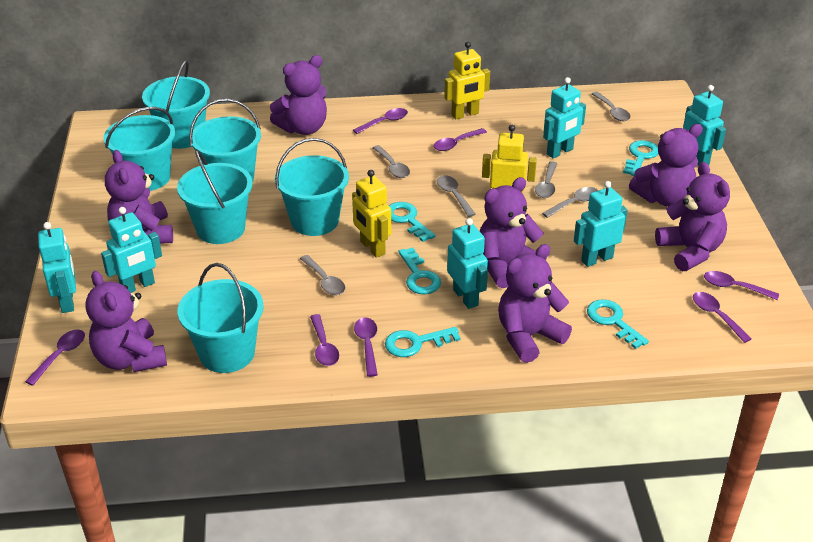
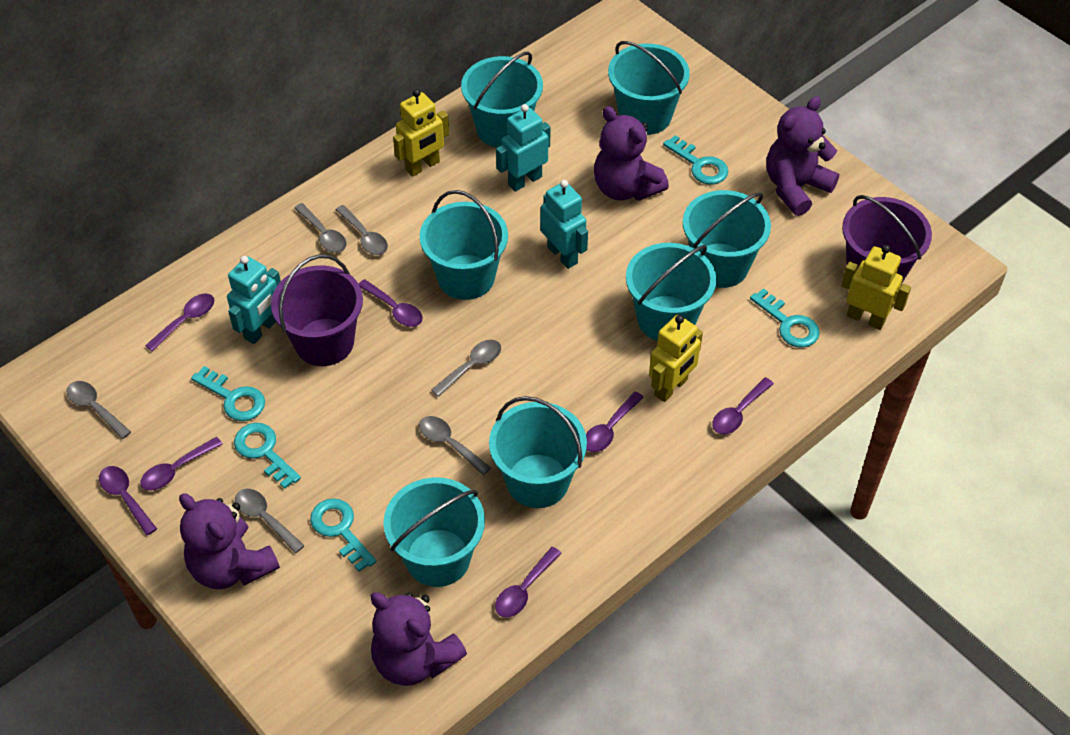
purple bucket: 0 -> 2
purple teddy bear: 7 -> 4
turquoise bucket: 6 -> 7
turquoise robot: 6 -> 3

